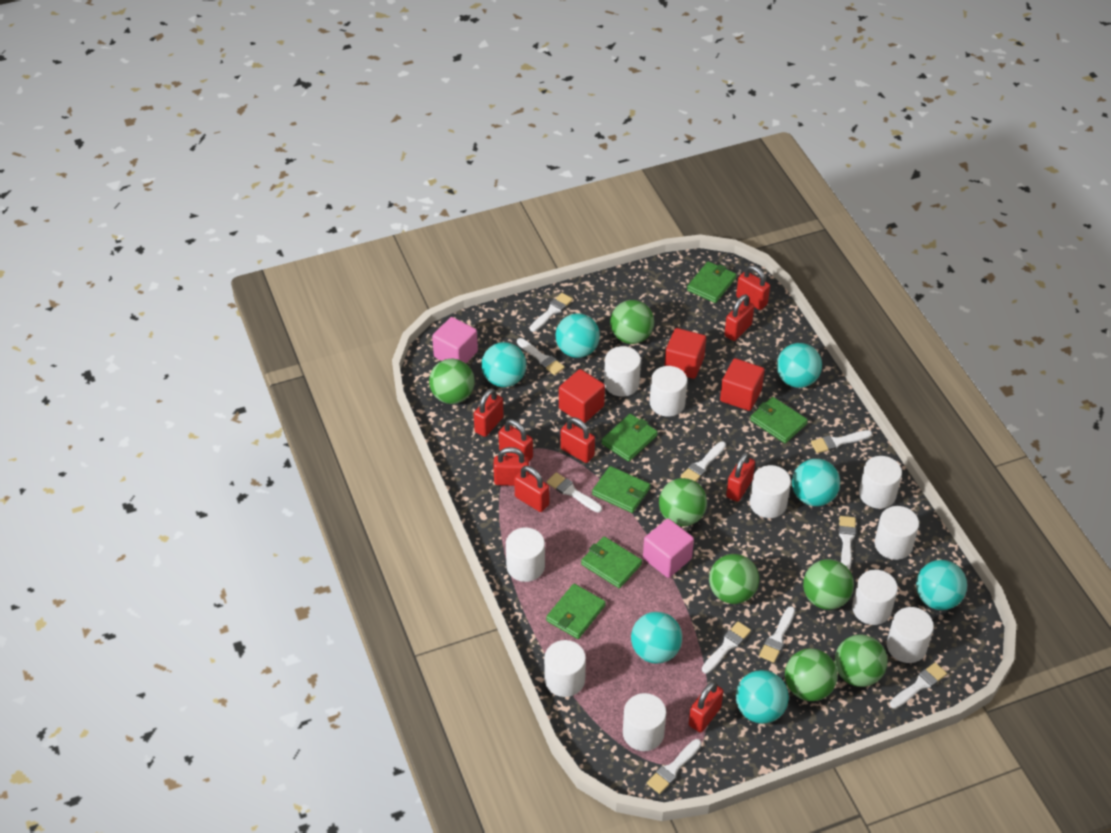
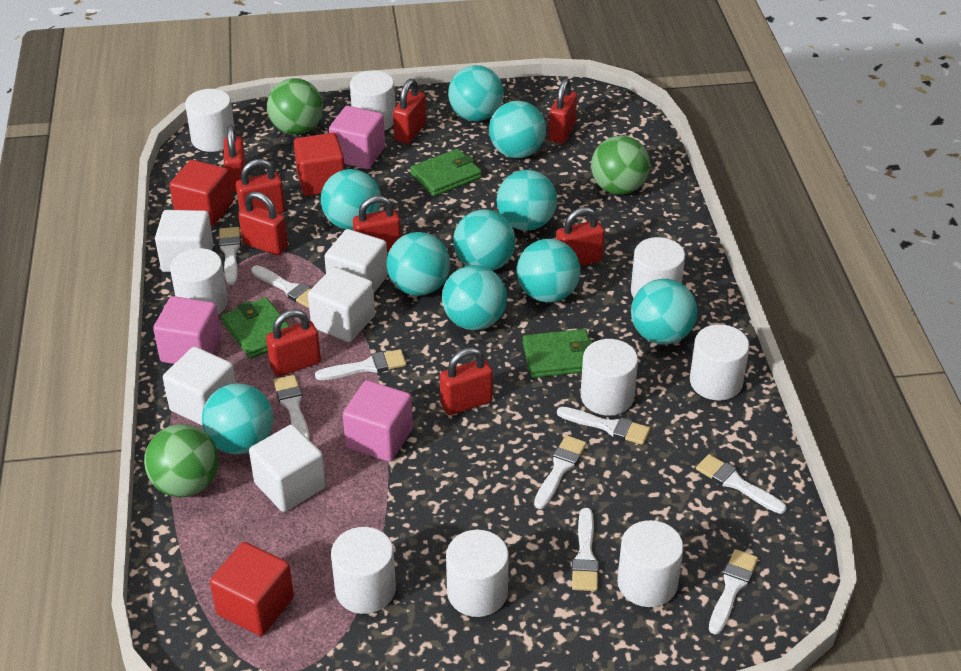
green ball: 7 -> 3
green wallet: 6 -> 3
pink cube: 2 -> 3
turquoise ball: 7 -> 10
white brush: 10 -> 9
white cube: 0 -> 5
white cylinder: 10 -> 9

